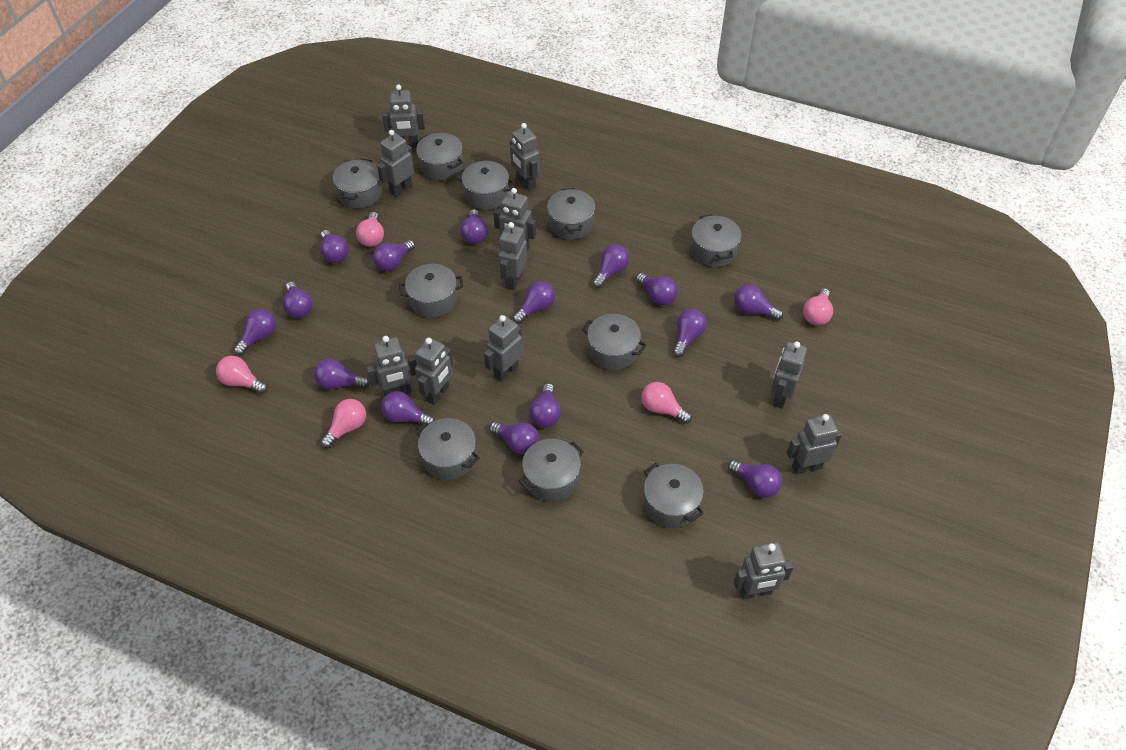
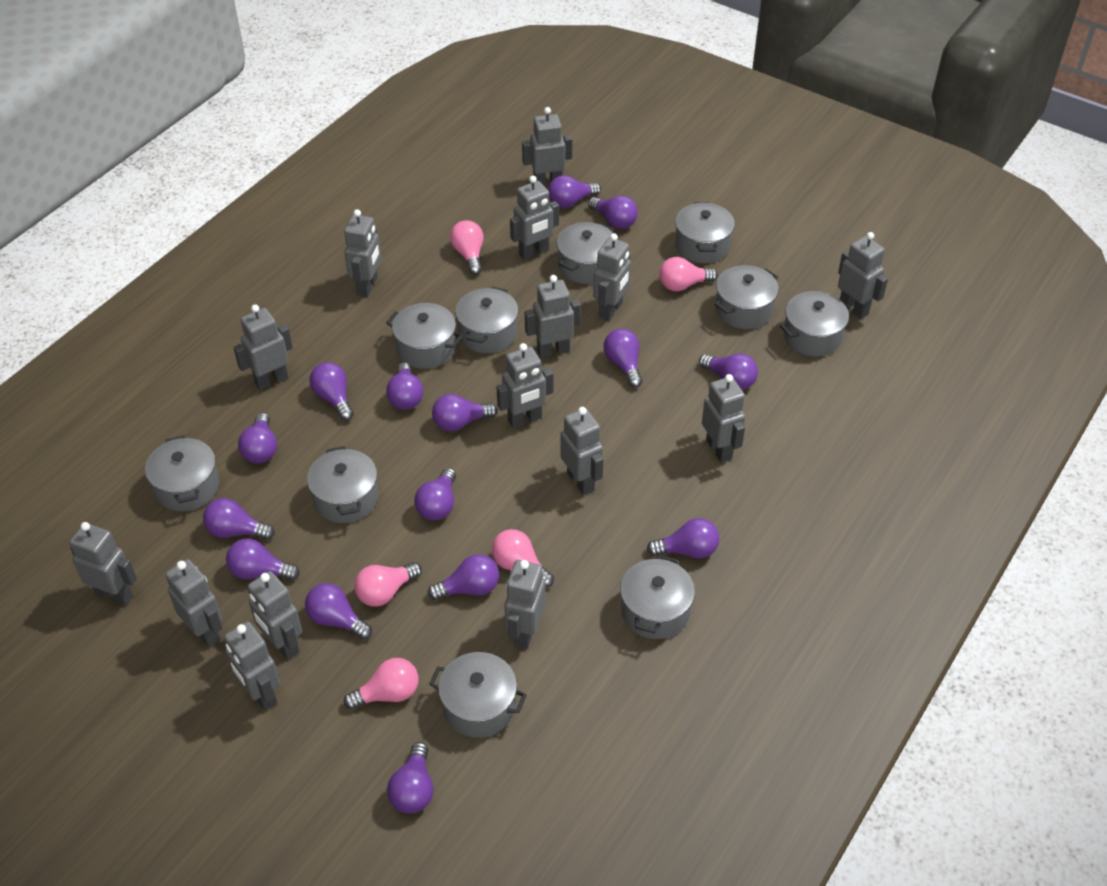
grey robot: 11 -> 15

